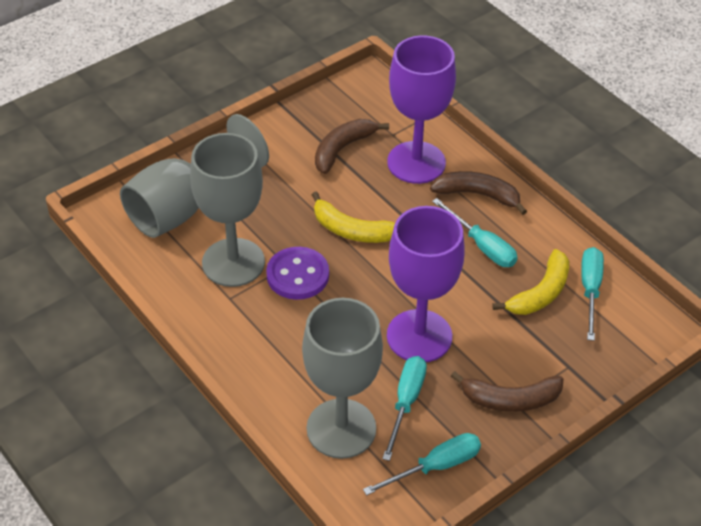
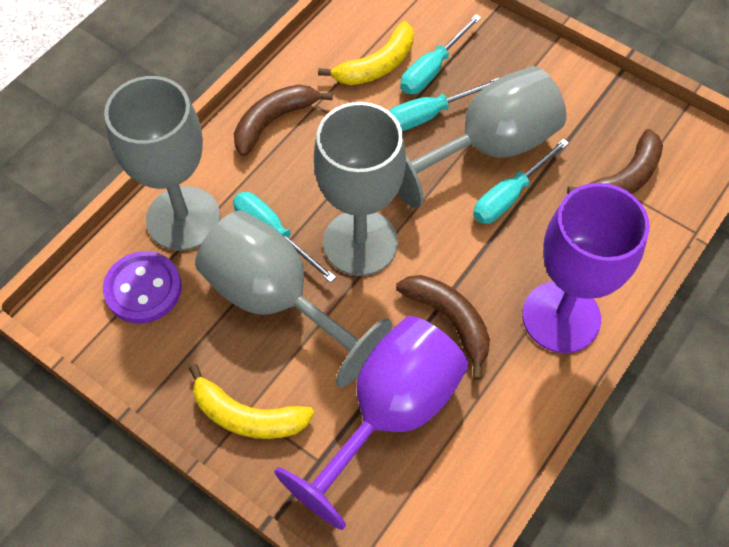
grey goblet: 3 -> 4

